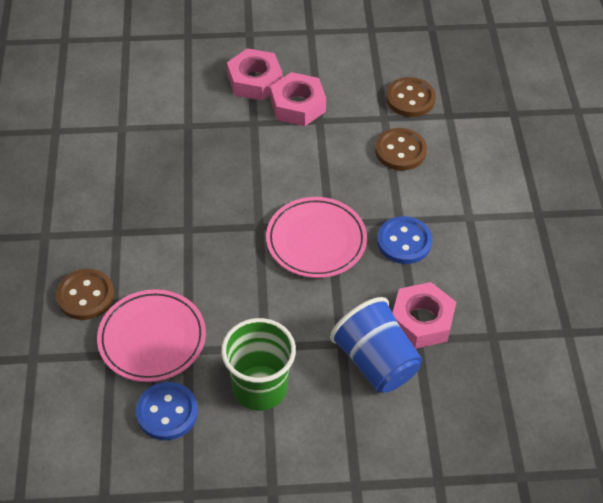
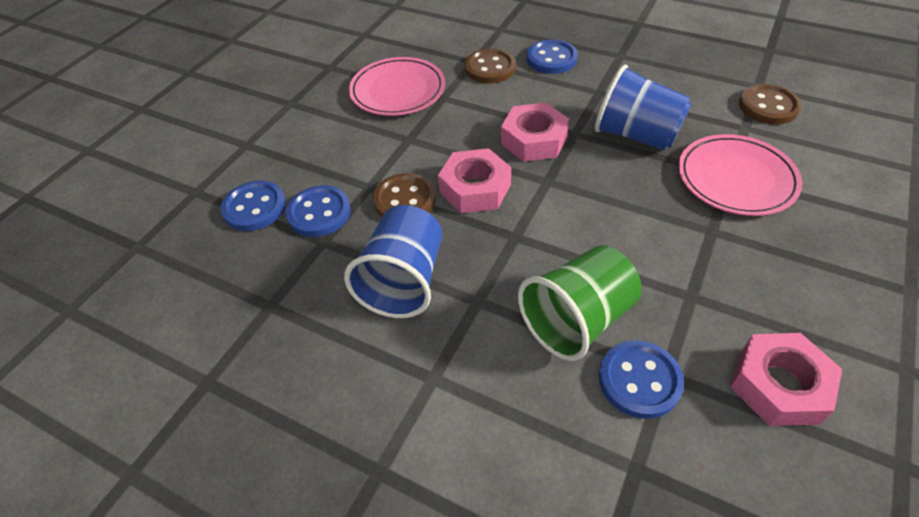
blue button: 2 -> 4
blue cup: 1 -> 2

